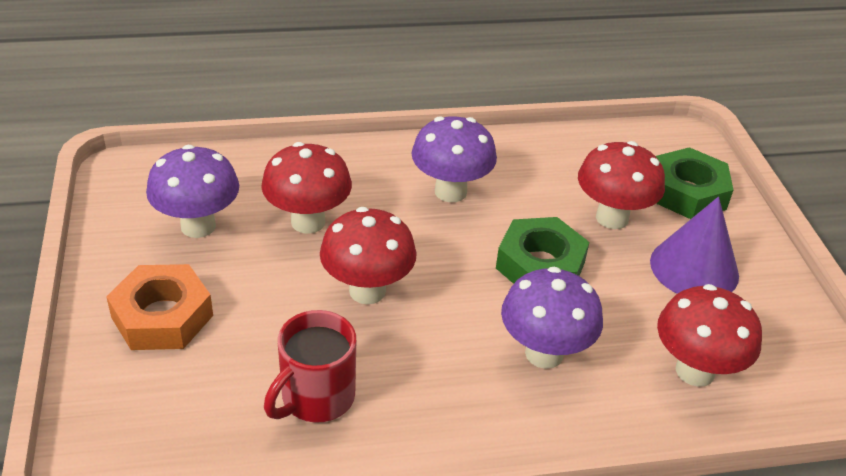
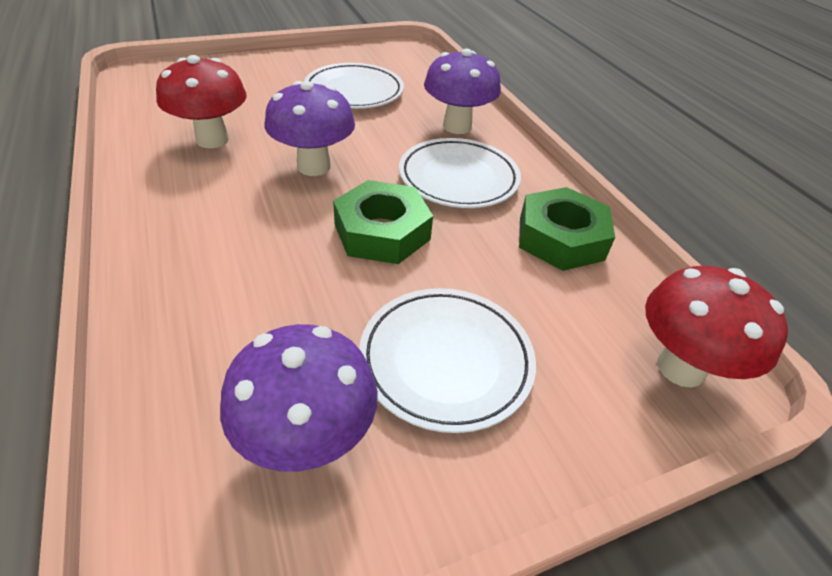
orange nut: 1 -> 0
purple cone: 1 -> 0
red mug: 1 -> 0
red mushroom: 4 -> 2
white plate: 0 -> 3

